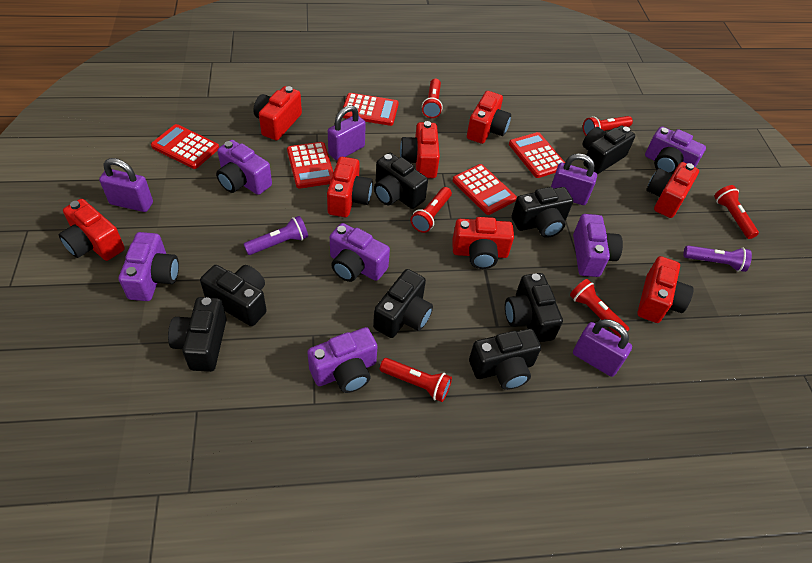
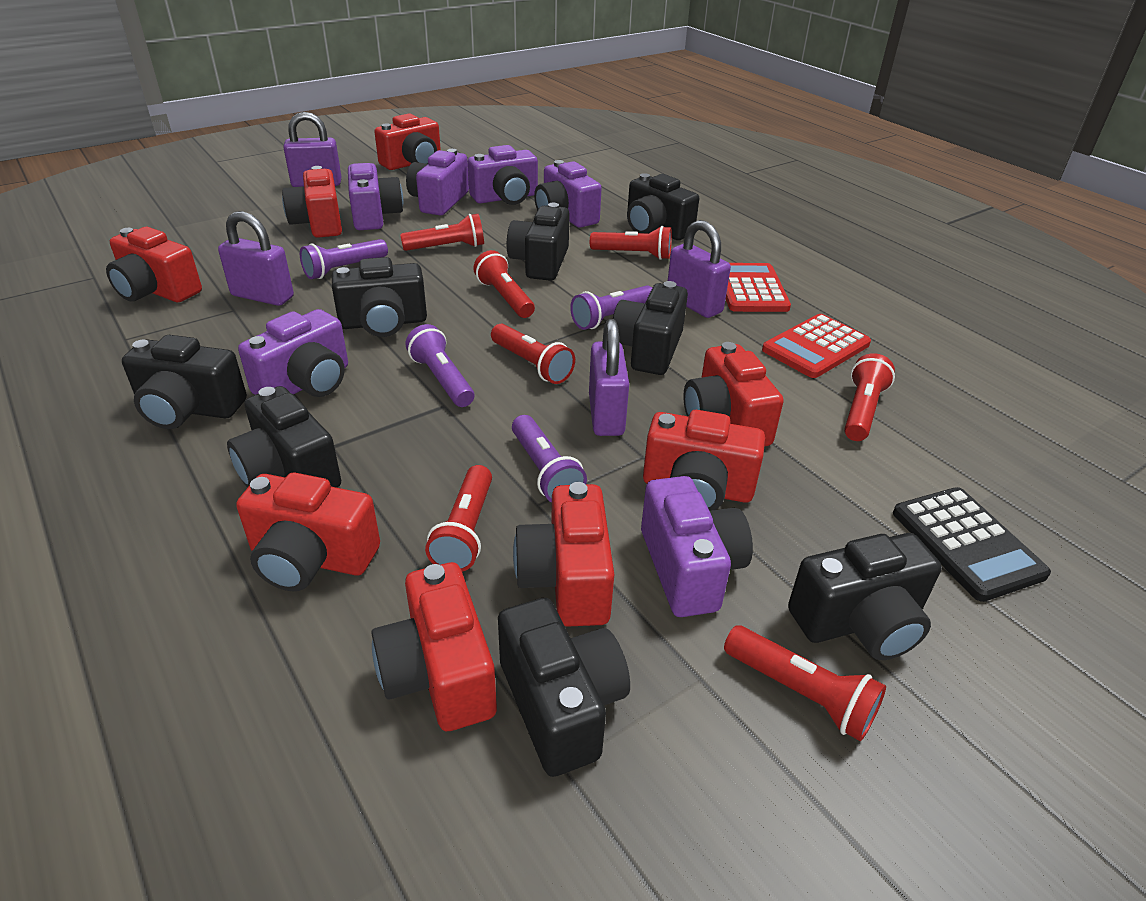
black calculator: 0 -> 1
purple flashlight: 2 -> 4
red calculator: 5 -> 2
red flashlight: 6 -> 7

